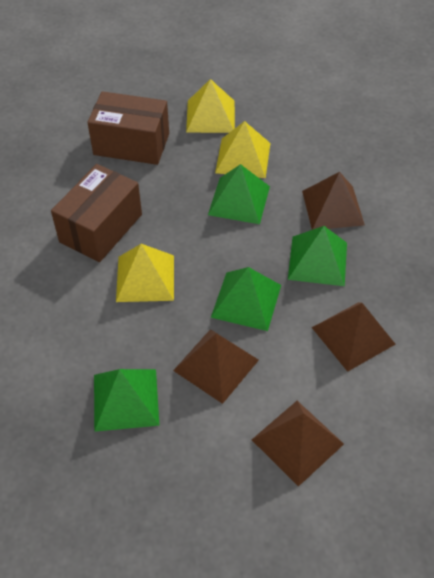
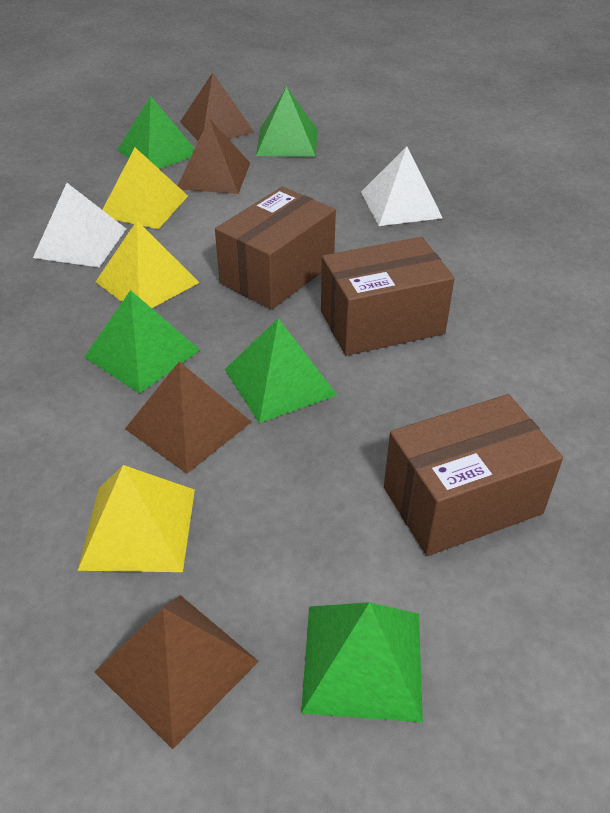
brown box: 2 -> 3
green pyramid: 4 -> 5
white pyramid: 0 -> 2

